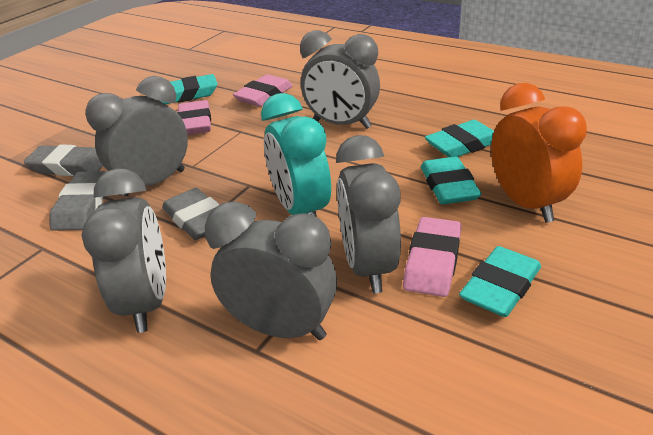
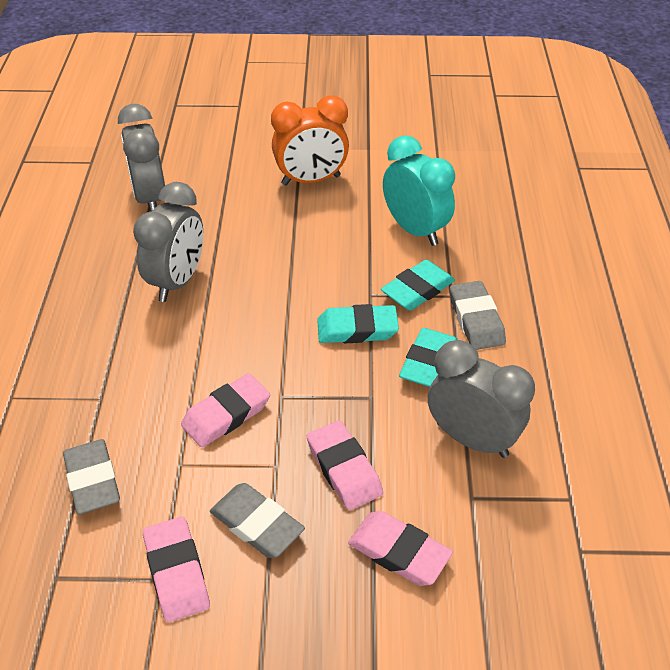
grey clock: 5 -> 3
pink eraser: 3 -> 4
turquoise eraser: 4 -> 3

